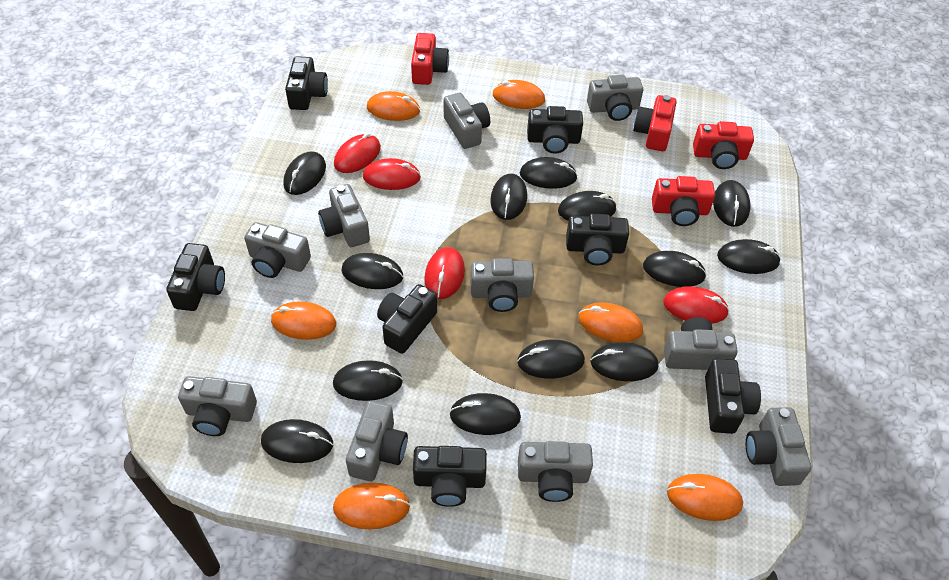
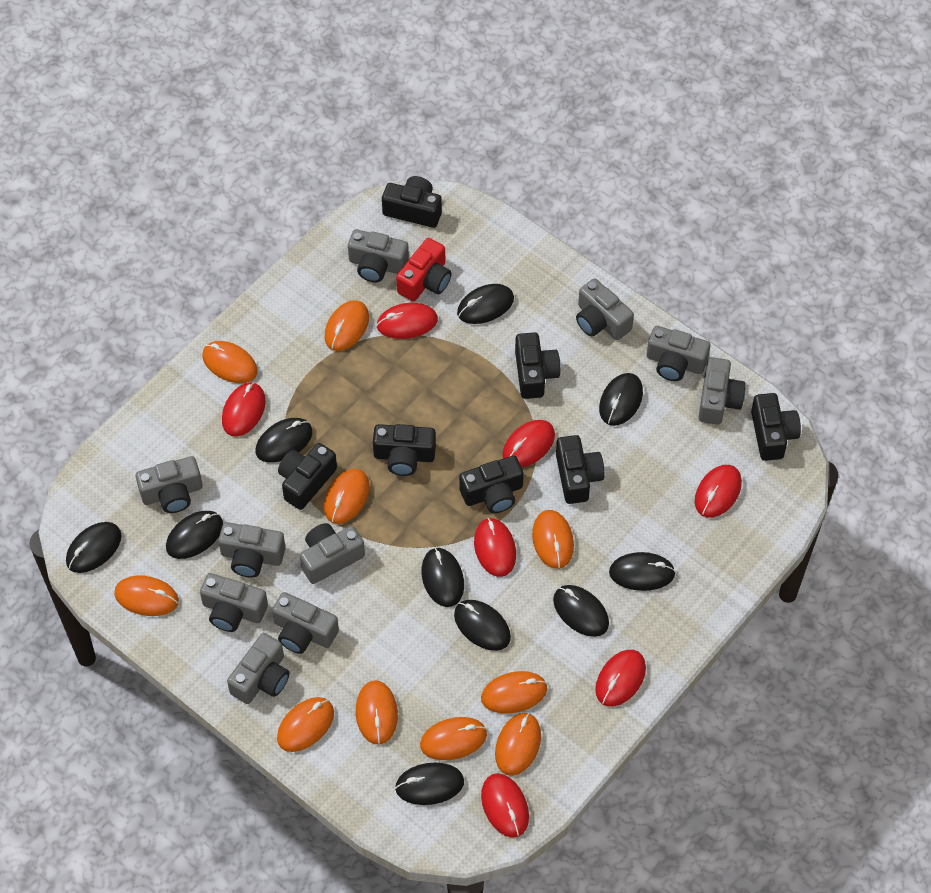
black mouse: 13 -> 10
orange mouse: 6 -> 10
red camera: 4 -> 1
red mouse: 4 -> 7

